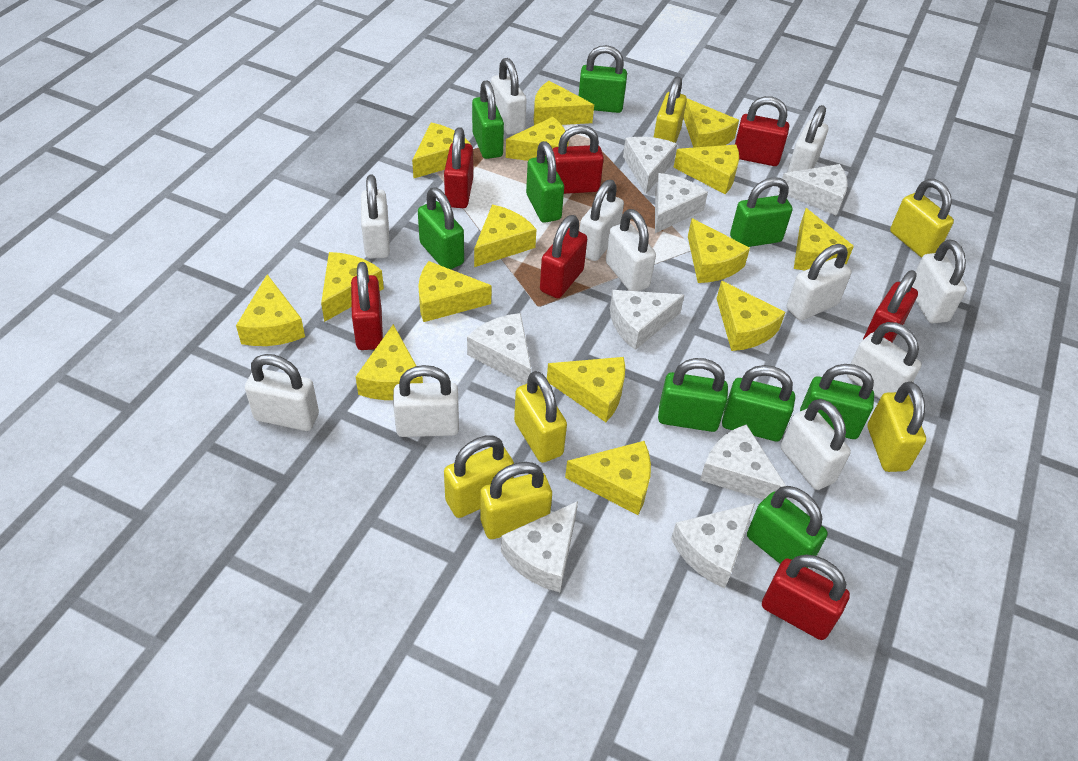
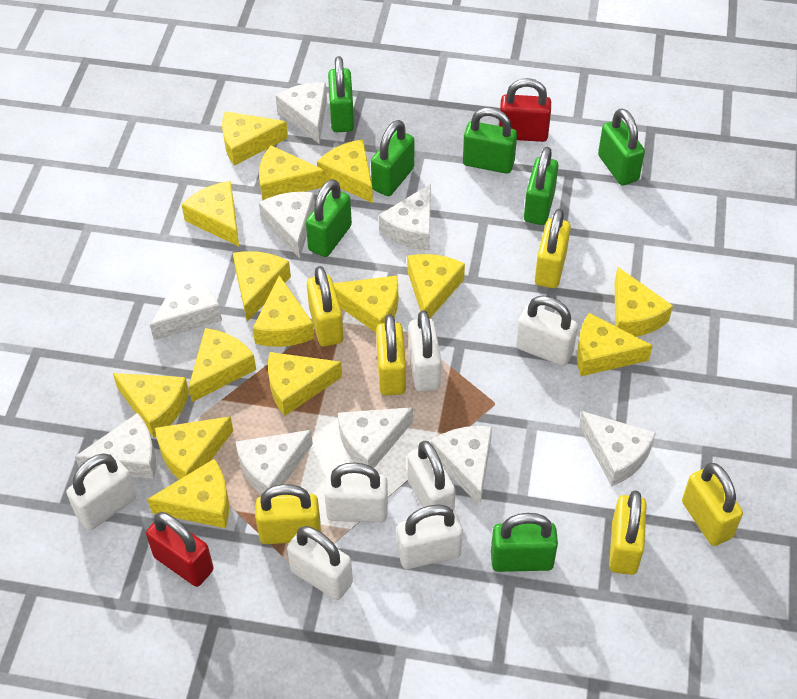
green padlock: 9 -> 7
red padlock: 7 -> 2
white cheese: 8 -> 9
white padlock: 11 -> 7

